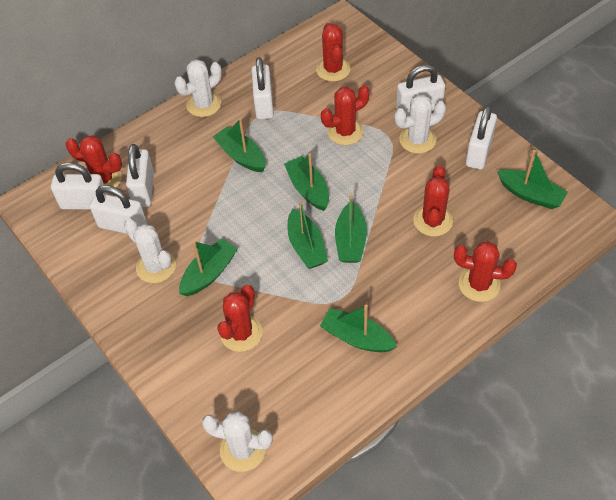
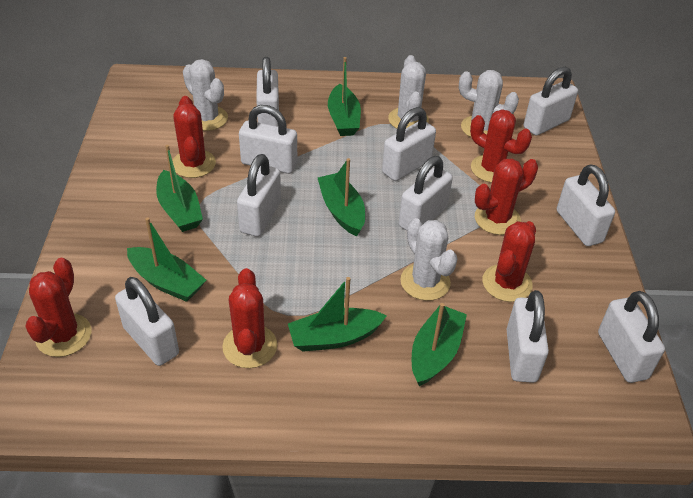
green boat: 7 -> 6
white padlock: 6 -> 10

